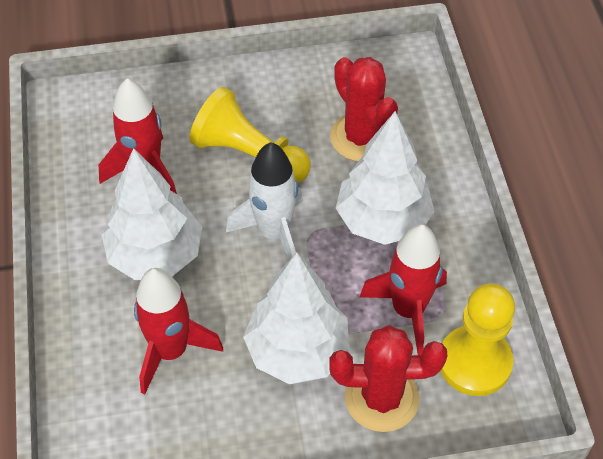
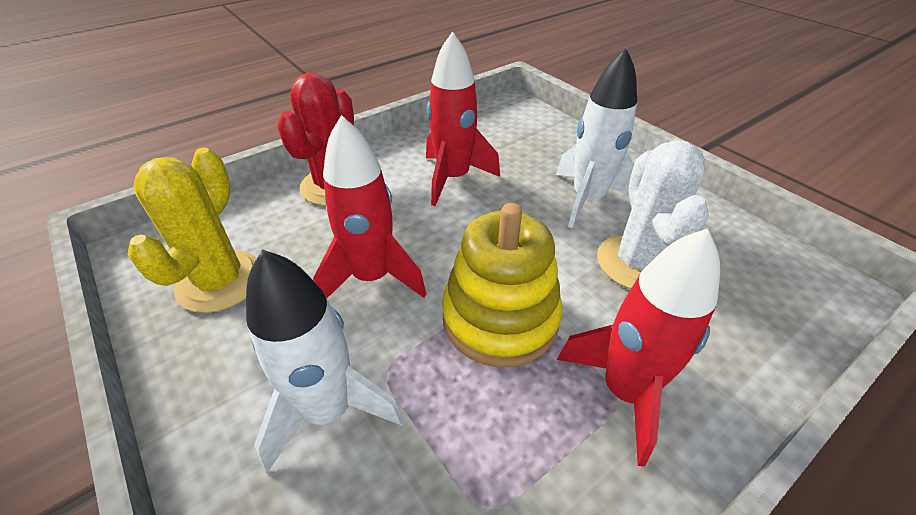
red cactus: 2 -> 1
white cactus: 0 -> 1
white rocket: 1 -> 2
white tree: 3 -> 0
yellow cactus: 0 -> 1
yellow pawn: 2 -> 0
yellow stacking toy: 0 -> 1

